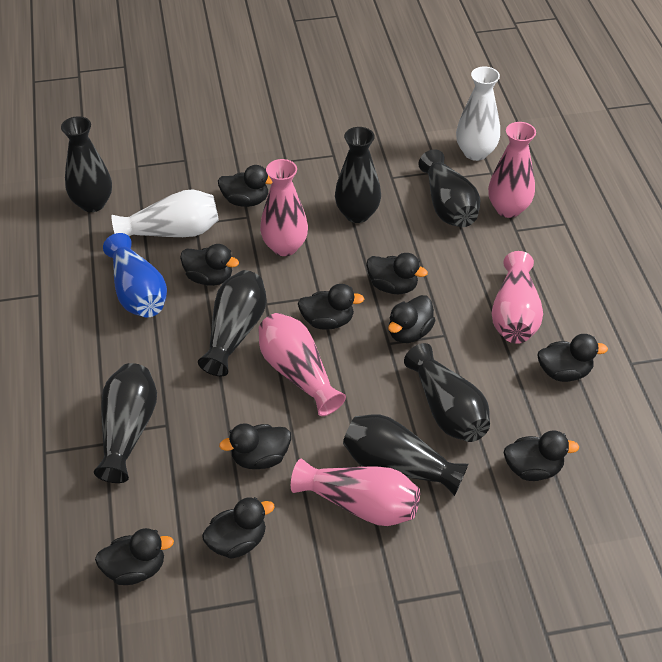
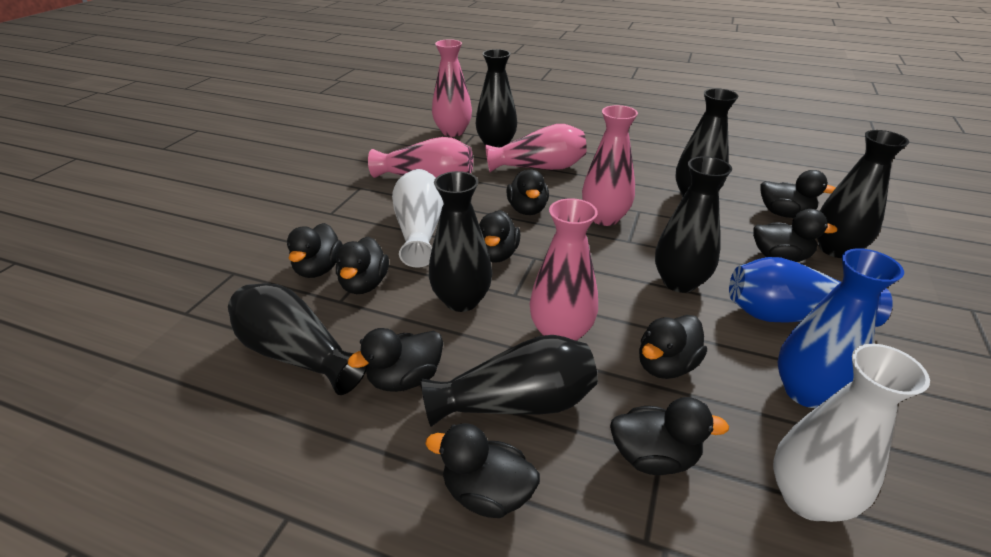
blue vase: 1 -> 2

